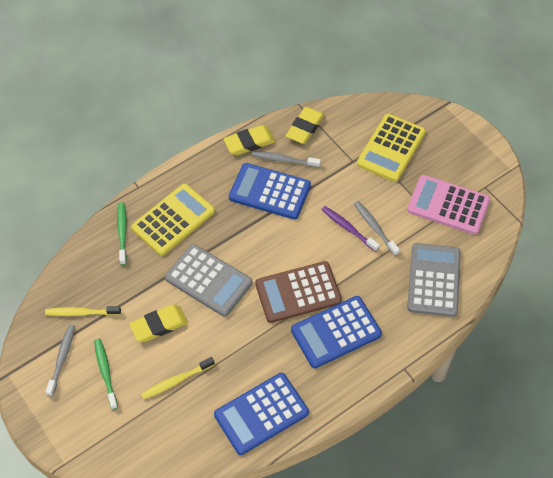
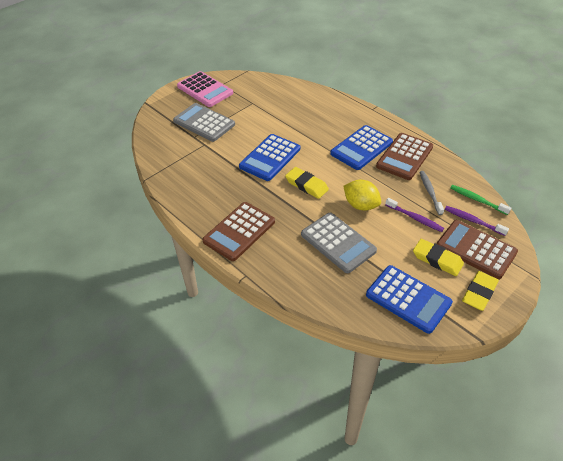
brown calculator: 1 -> 3
green toothbrush: 2 -> 1
grey toothbrush: 3 -> 1
purple toothbrush: 1 -> 2
yellow calculator: 2 -> 0
yellow lemon: 0 -> 1
yellow toothbrush: 2 -> 0

